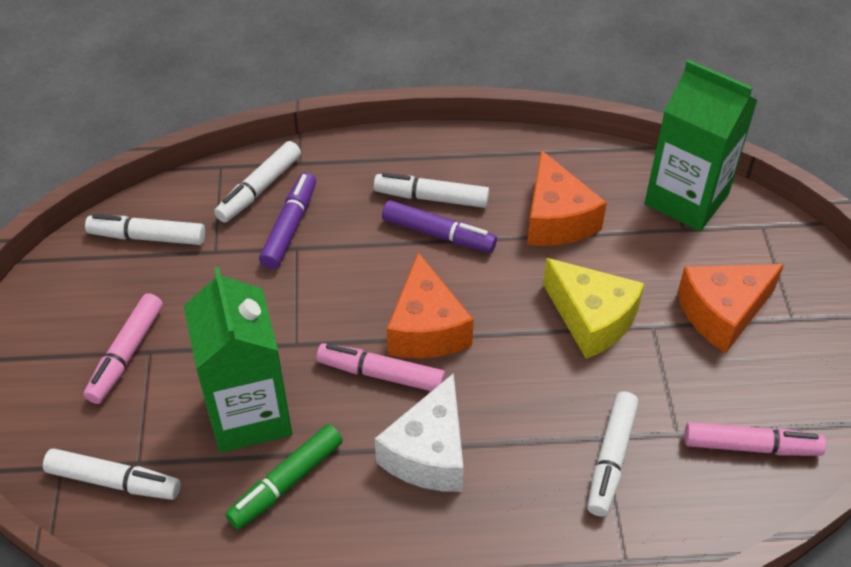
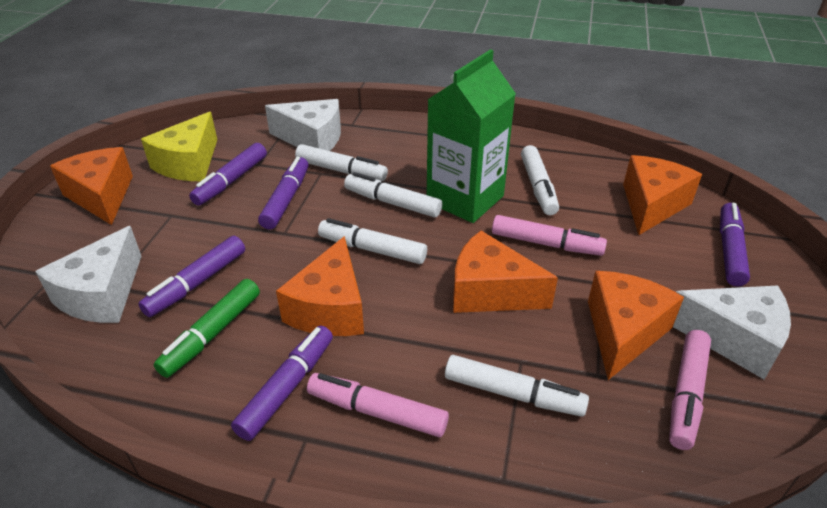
green carton: 2 -> 1
orange cheese: 3 -> 5
purple marker: 2 -> 5
white cheese: 1 -> 3

